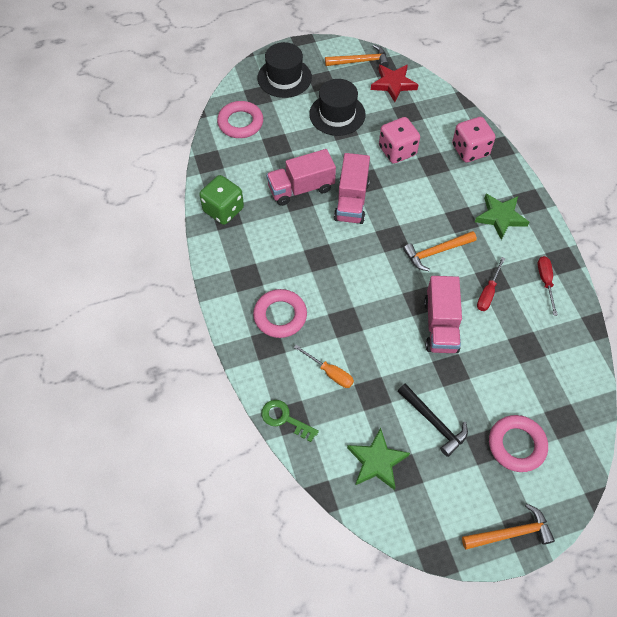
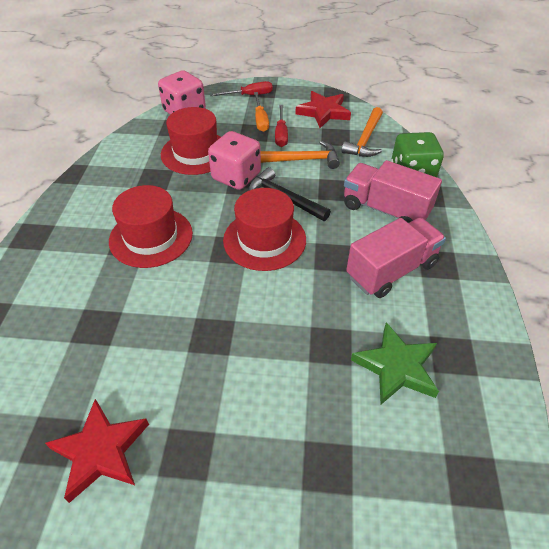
black hat: 2 -> 0
green key: 1 -> 0
green star: 2 -> 1
orange hammer: 3 -> 2
pink ring: 3 -> 0
pink truck: 3 -> 2
red hat: 0 -> 3
red star: 1 -> 2

